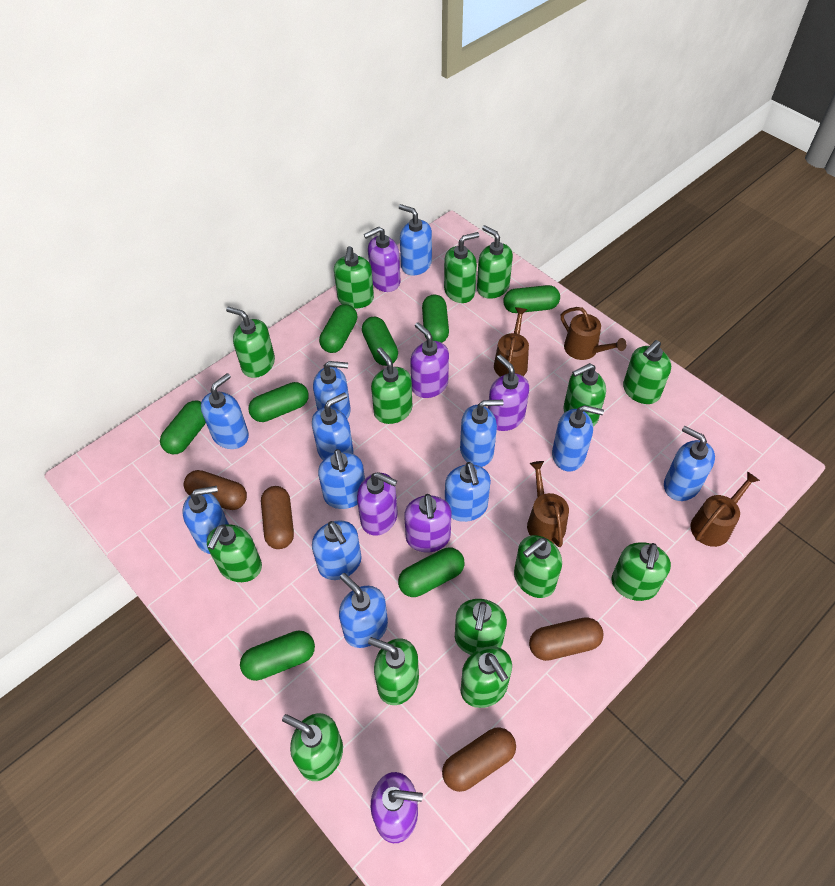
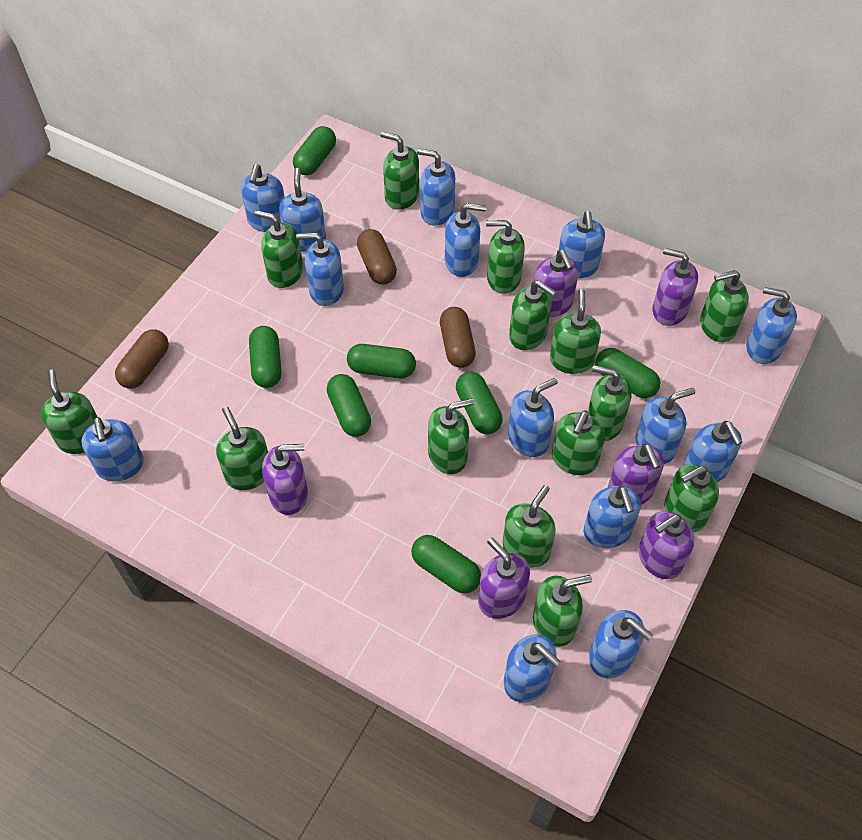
blue soap dispenser: 12 -> 14
brown capsule: 4 -> 3
brown watering can: 4 -> 0
green capsule: 8 -> 7

